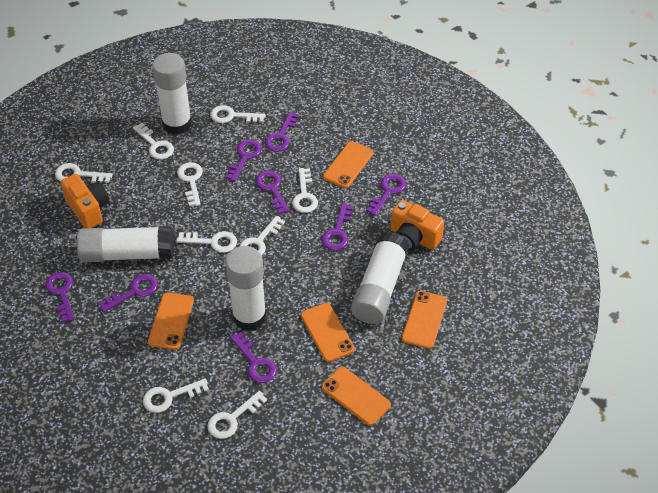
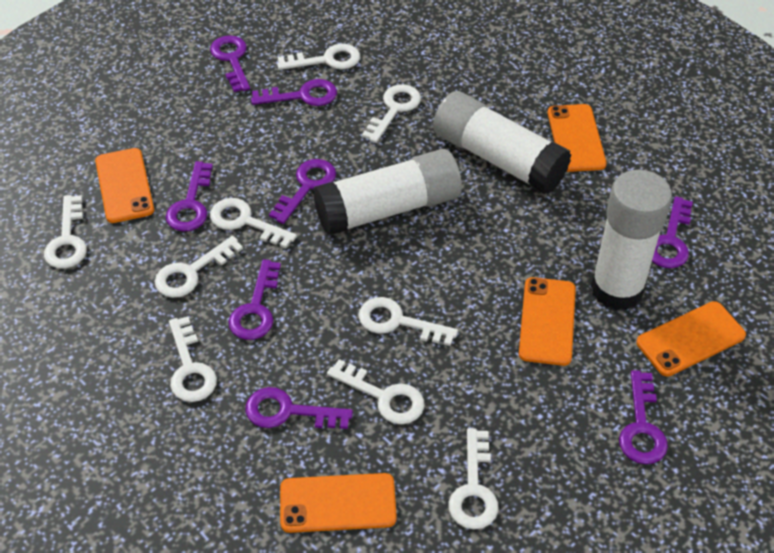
orange camera: 2 -> 0
white glue stick: 4 -> 3

